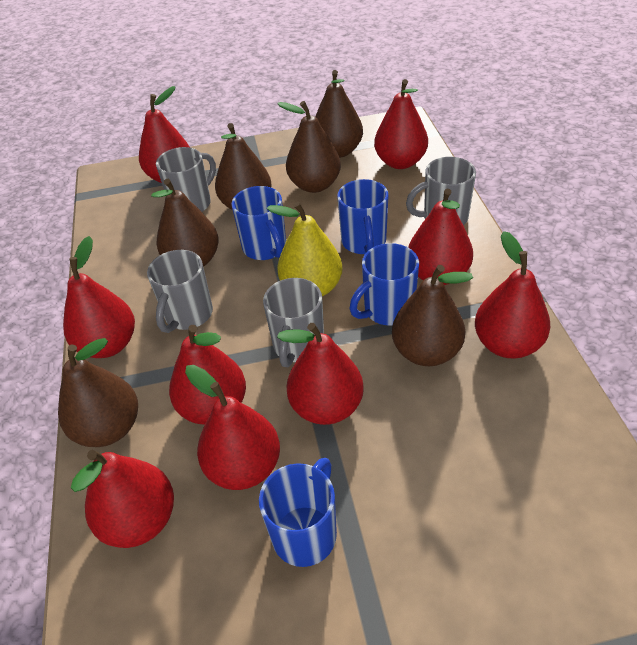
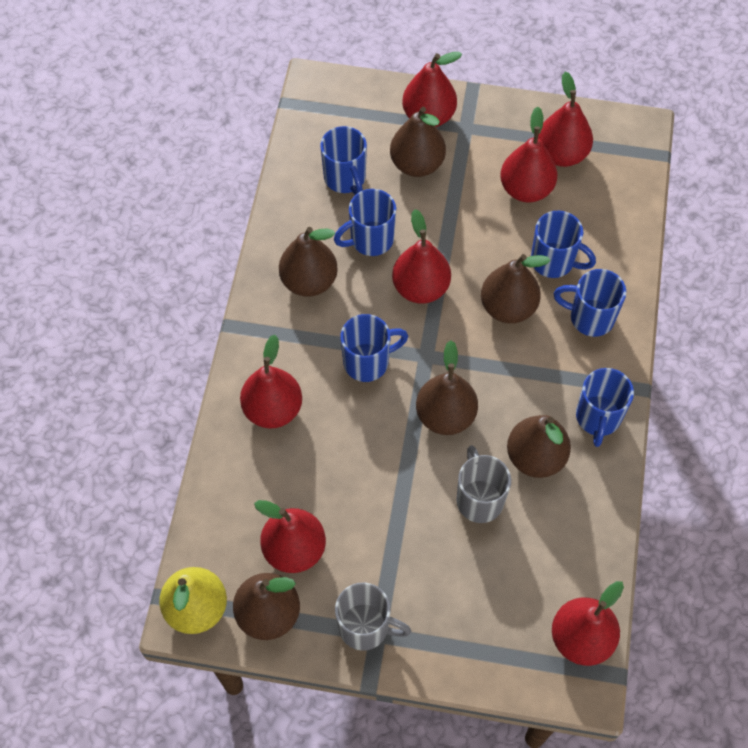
blue mug: 4 -> 6
grey mug: 4 -> 2
red pear: 9 -> 7

